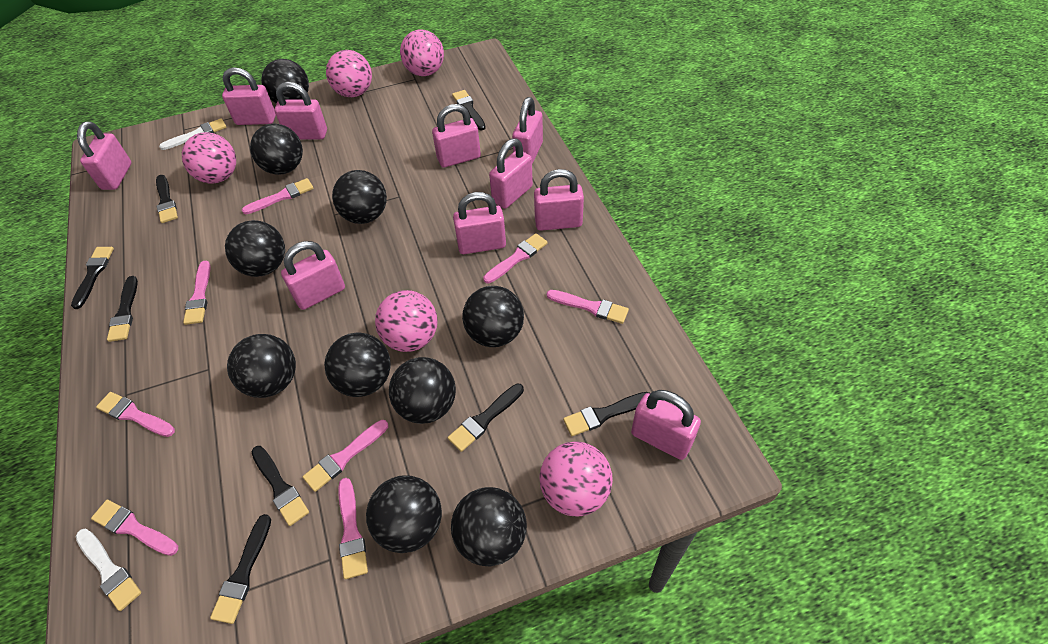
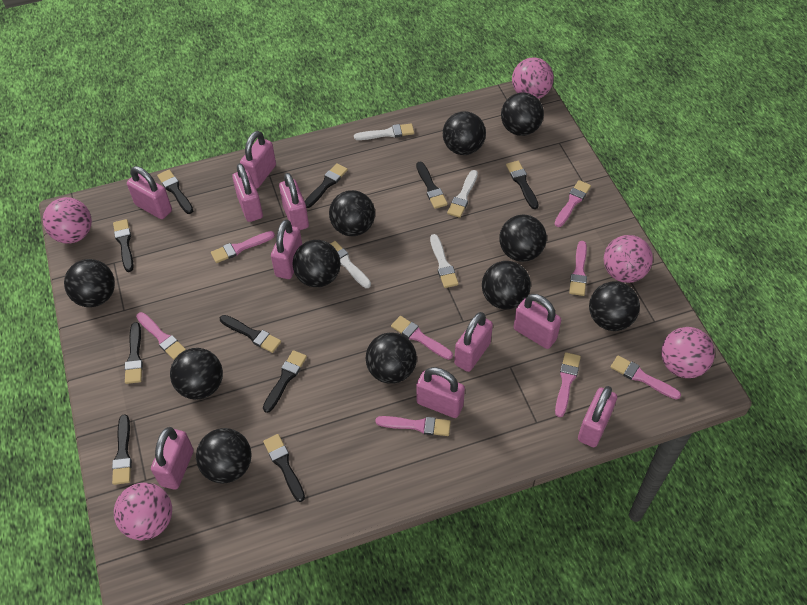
black ball: 10 -> 11
black brush: 8 -> 10
white brush: 2 -> 4

